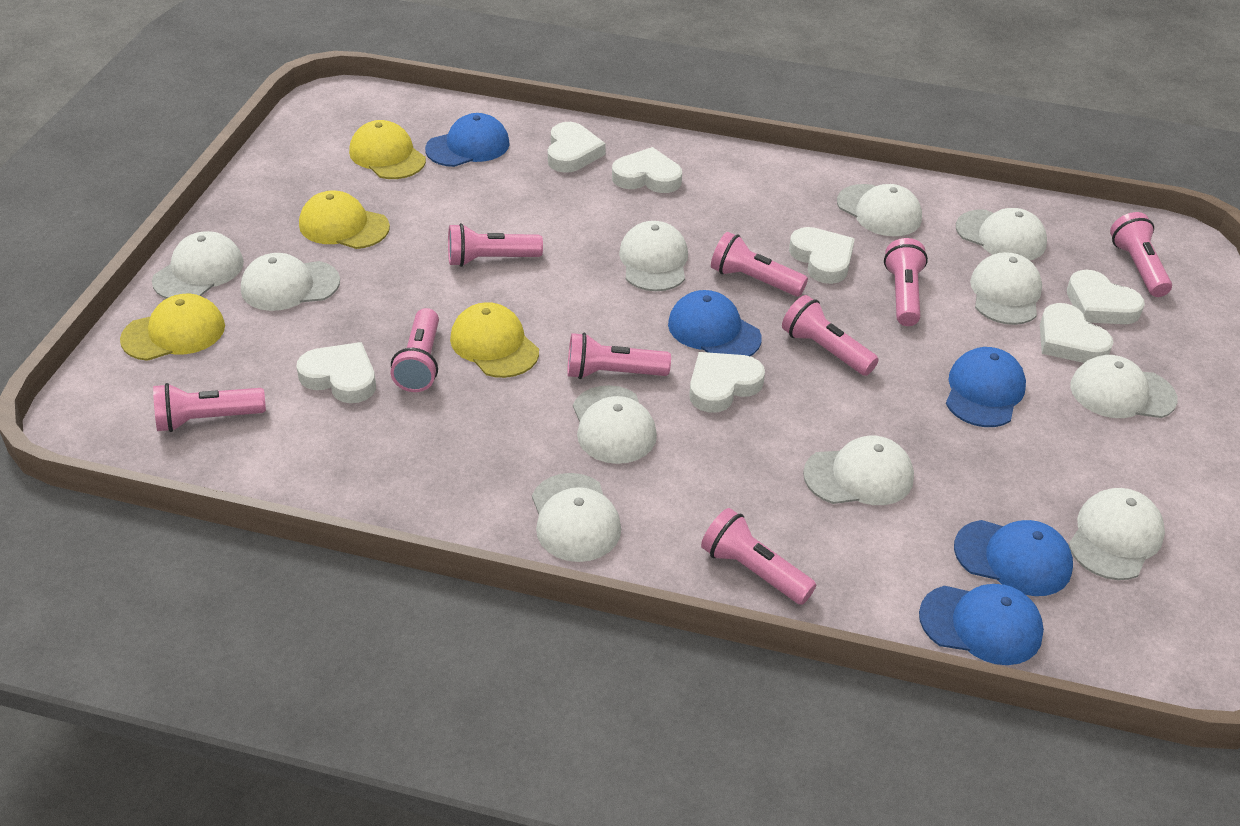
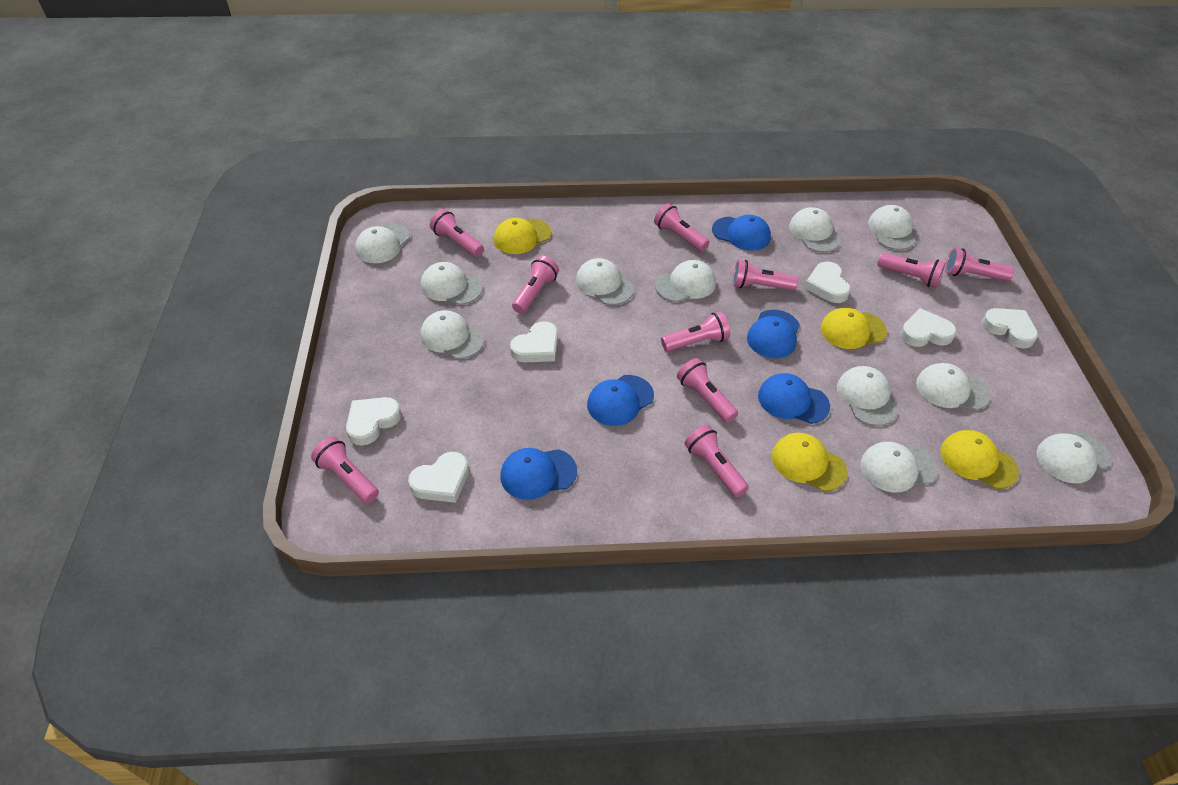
pink flashlight: 9 -> 10
white heart: 7 -> 6

